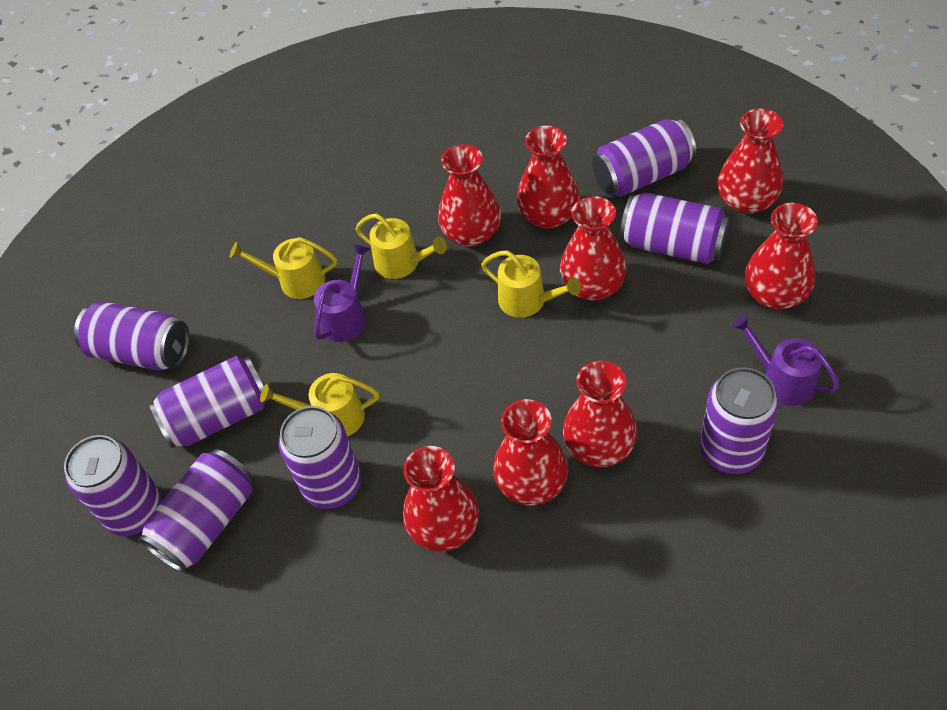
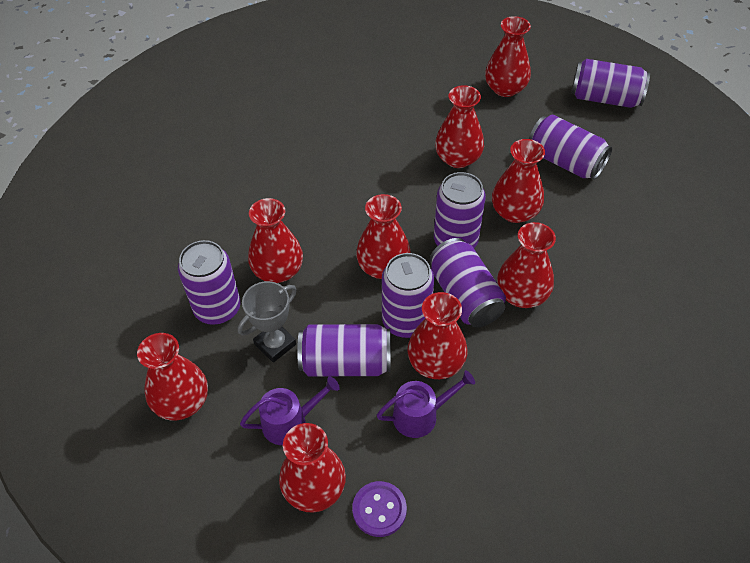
grey trophy: 0 -> 1
purple button: 0 -> 1
purple can: 8 -> 7
red vase: 8 -> 9
yellow watering can: 4 -> 0

